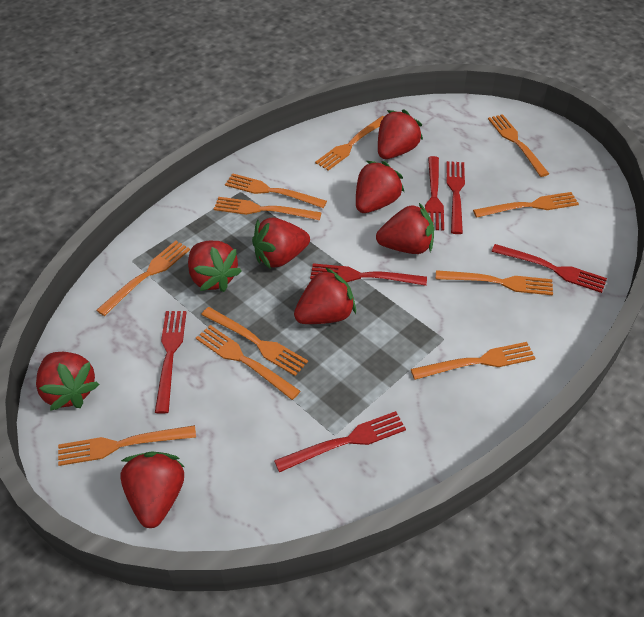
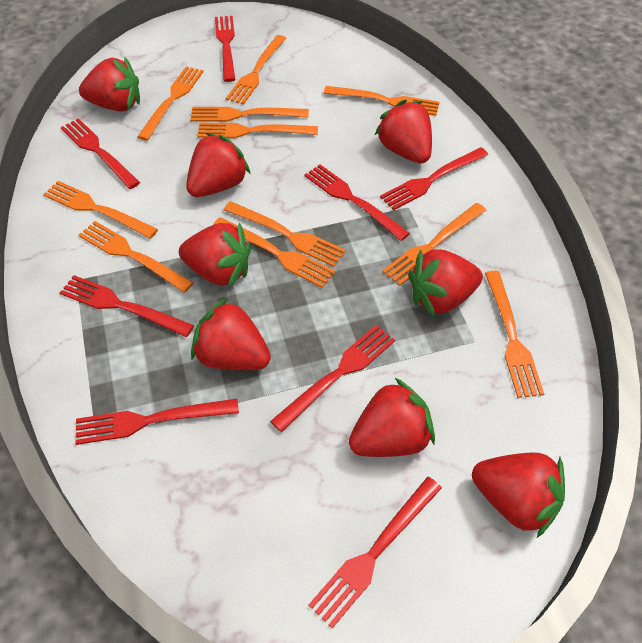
red fork: 6 -> 8

